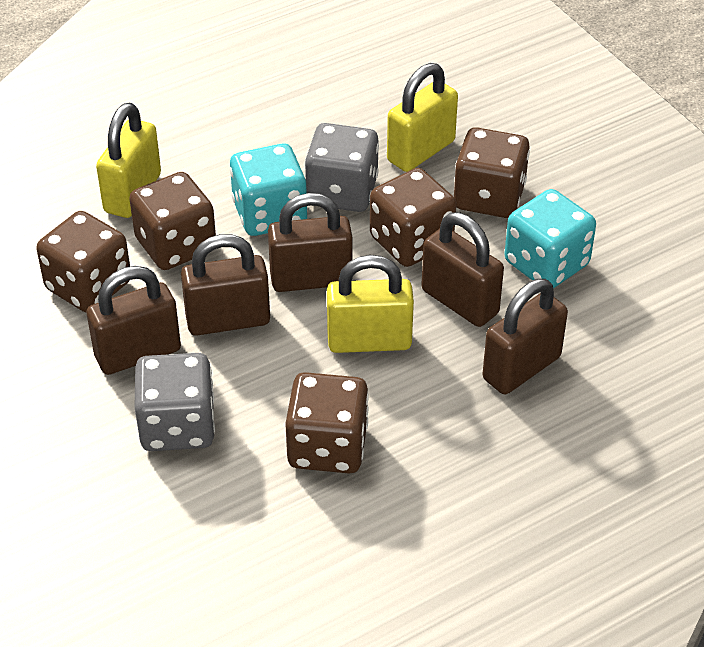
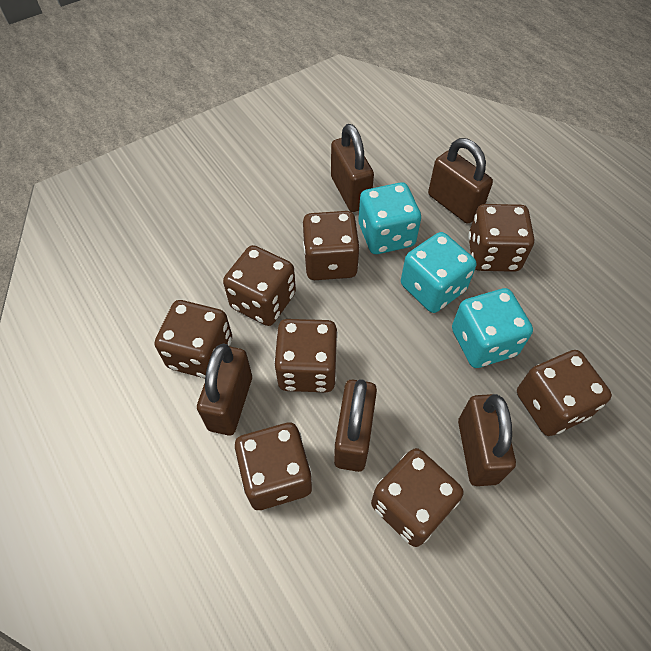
brown dice: 5 -> 8
grey dice: 2 -> 0
turquoise dice: 2 -> 3
yellow padlock: 3 -> 0

